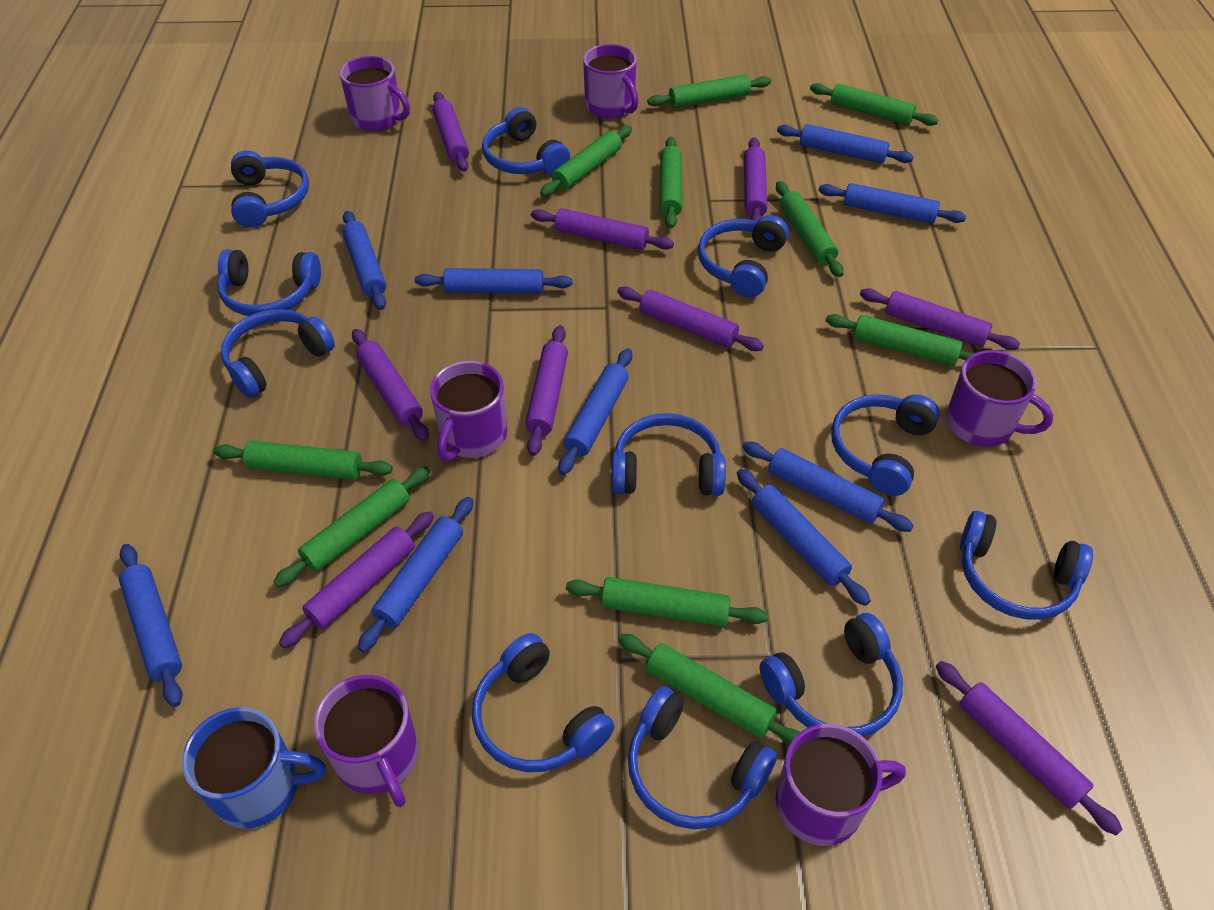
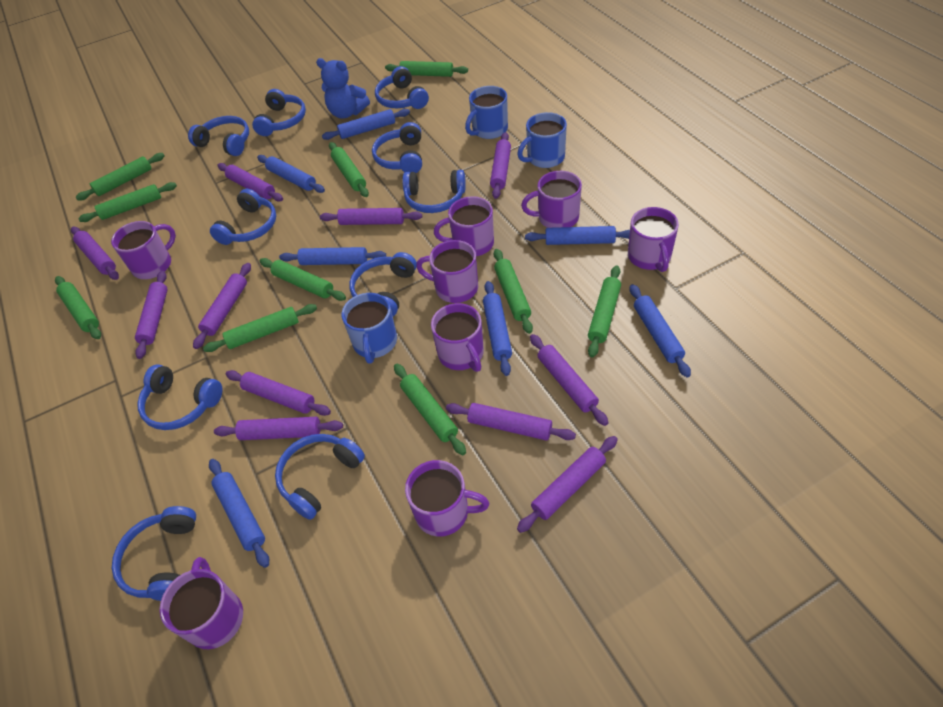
blue headphones: 11 -> 10
blue mug: 1 -> 3
blue rolling pin: 9 -> 7
blue teddy bear: 0 -> 1
purple mug: 6 -> 8
purple rolling pin: 9 -> 11

